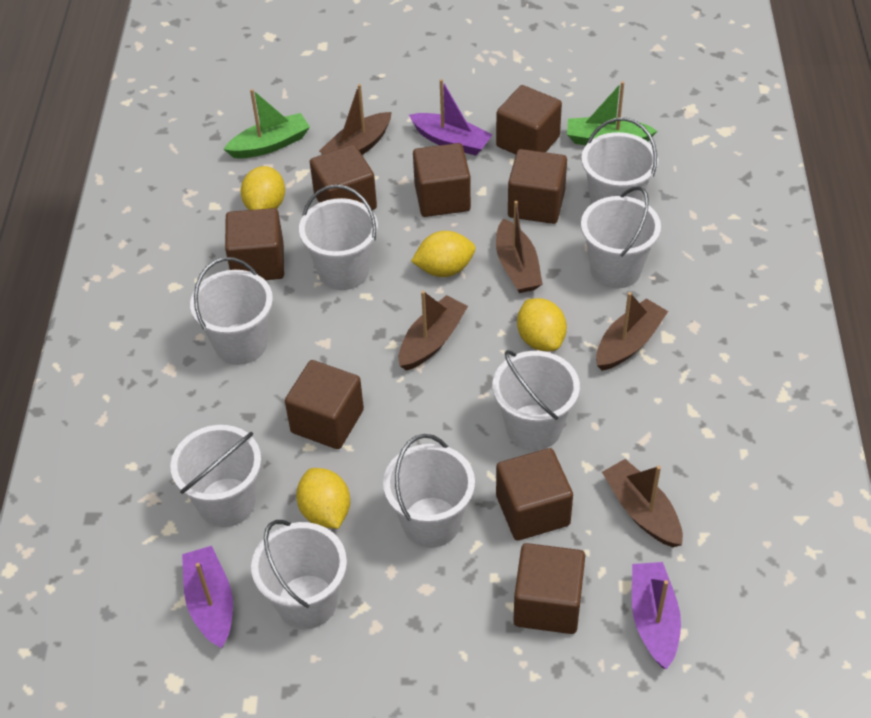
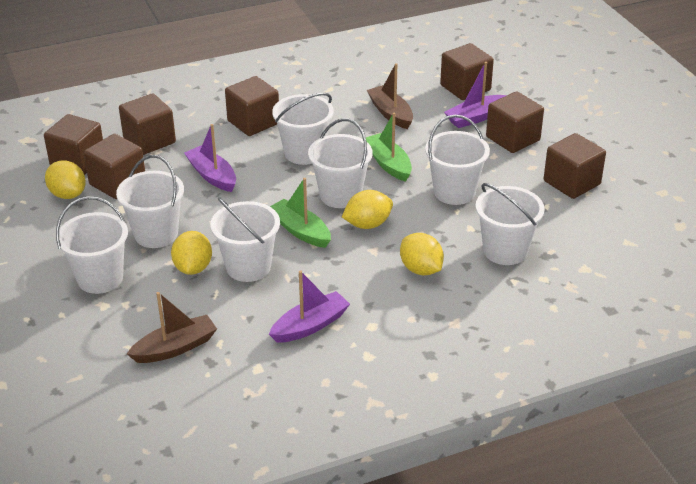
brown boat: 5 -> 2
brown cube: 8 -> 7
white bucket: 8 -> 7

